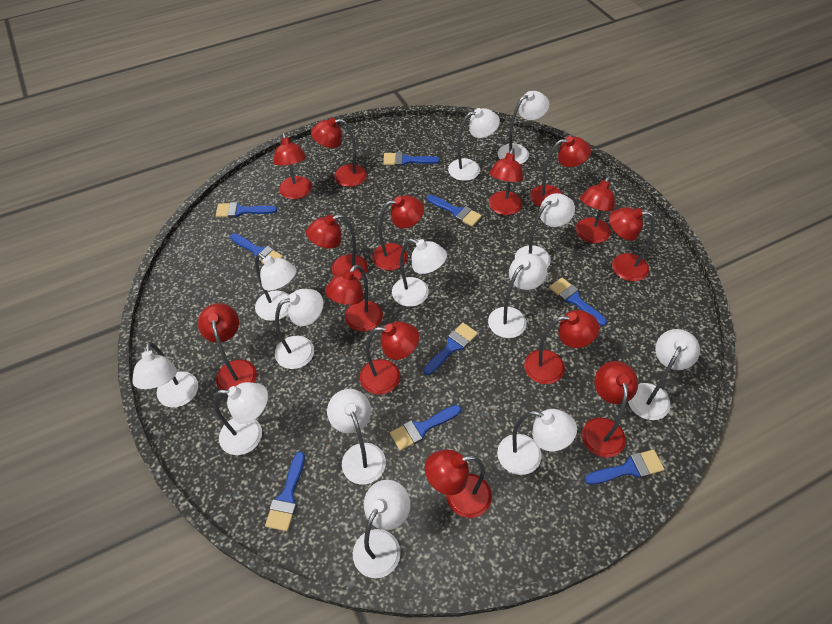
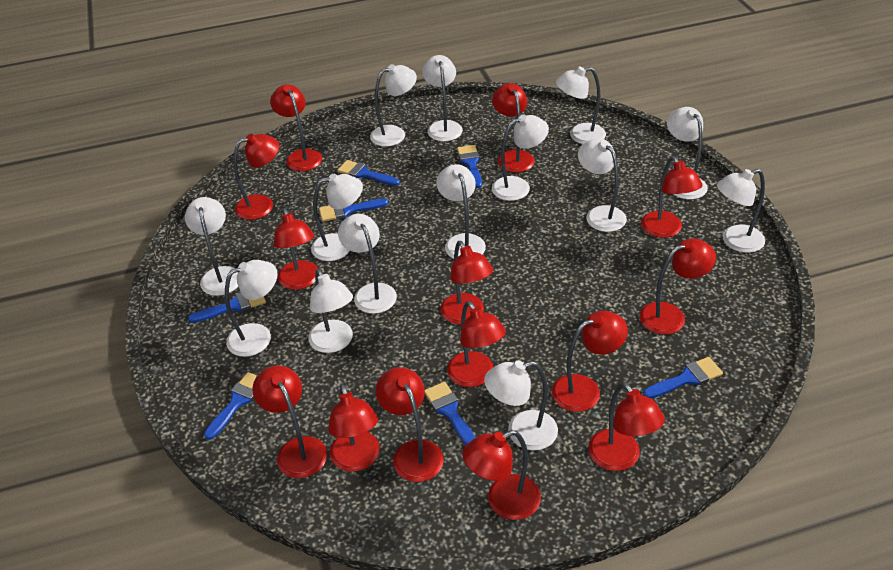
blue brush: 9 -> 7
white lamp: 13 -> 14

